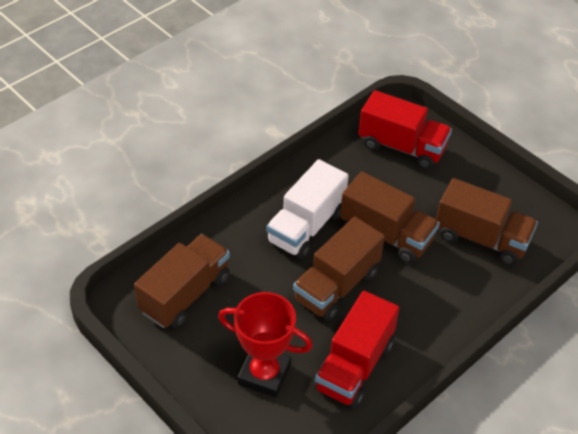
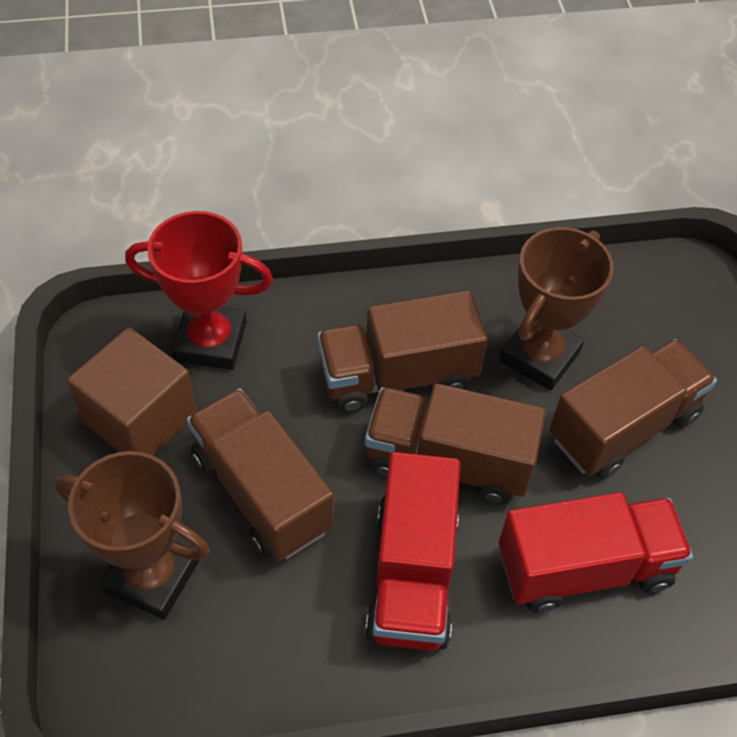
brown cube: 0 -> 1
brown trophy: 0 -> 2
white truck: 1 -> 0

